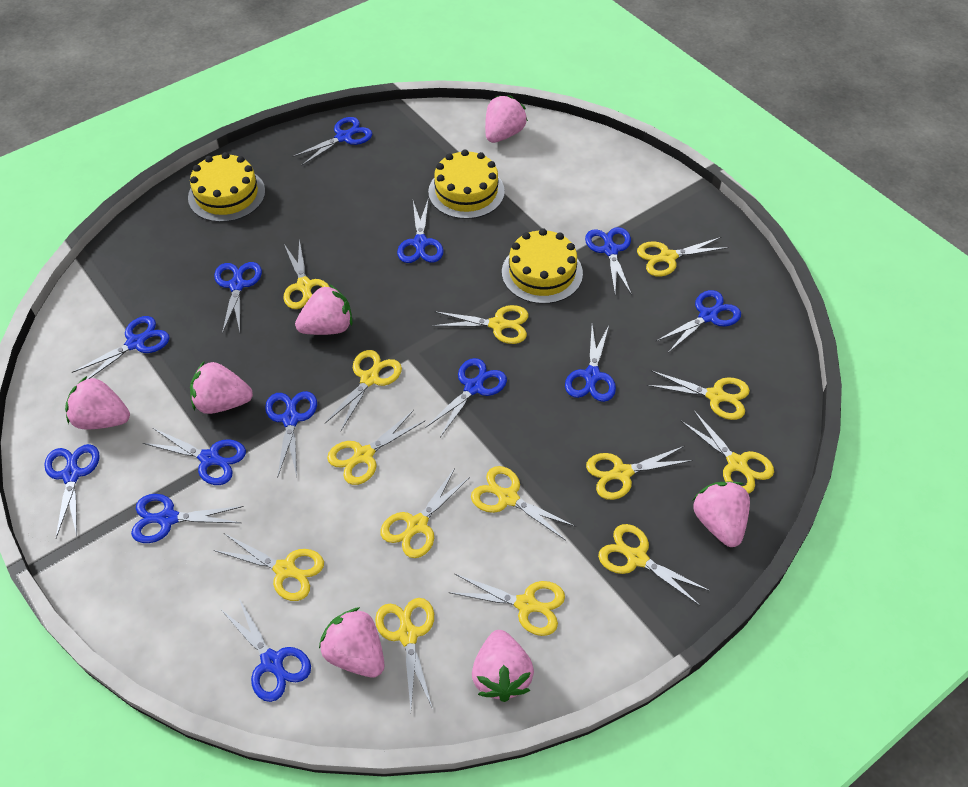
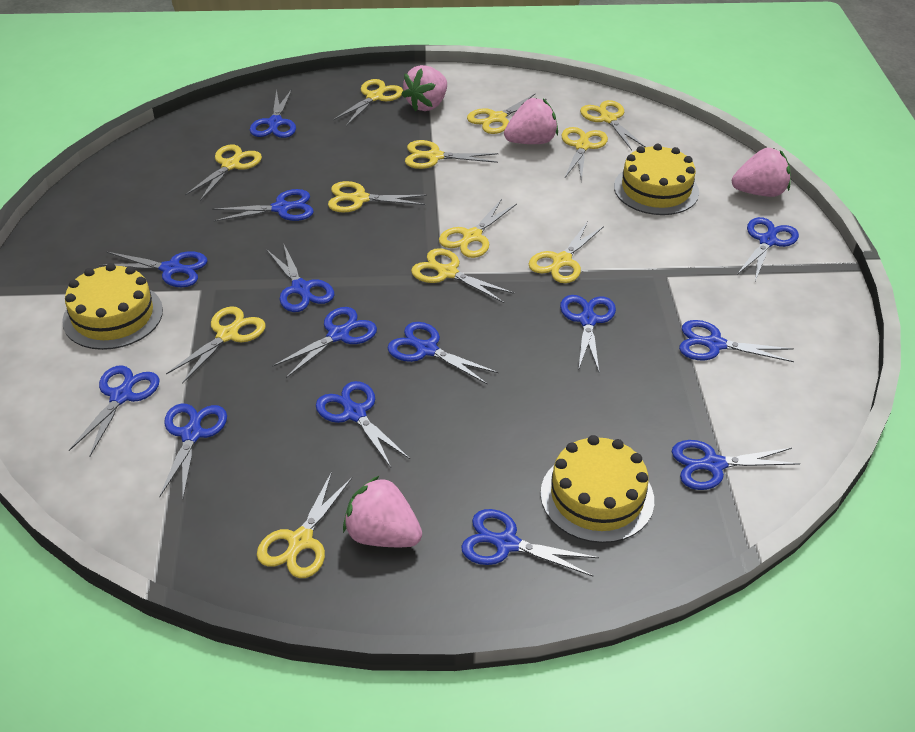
blue scissors: 13 -> 14
pink strawberry: 7 -> 4
yellow scissors: 14 -> 12

